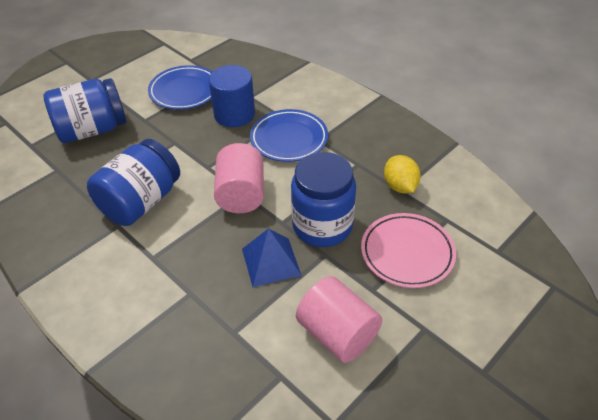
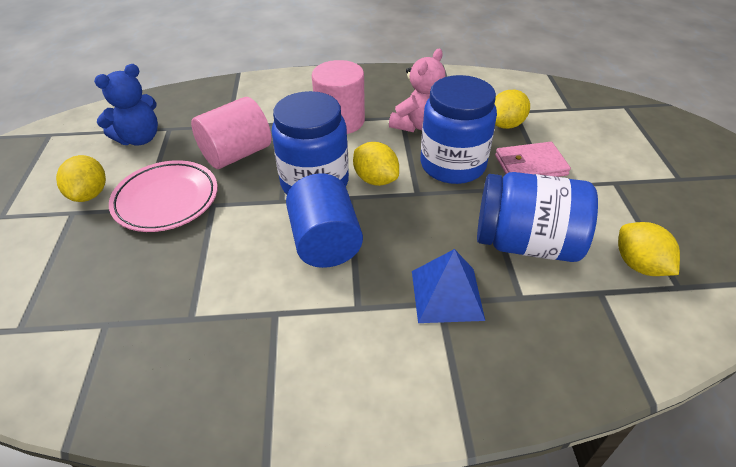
blue plate: 2 -> 0
blue teddy bear: 0 -> 1
pink teddy bear: 0 -> 1
pink wallet: 0 -> 1
yellow lemon: 1 -> 4

